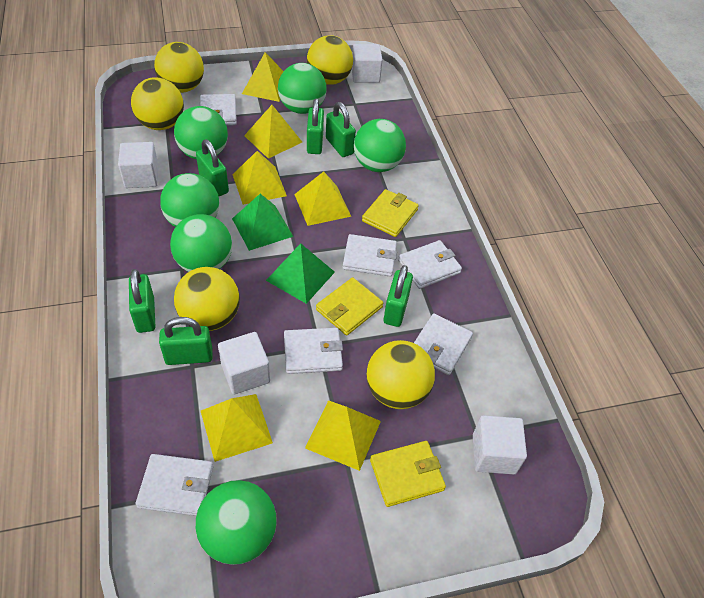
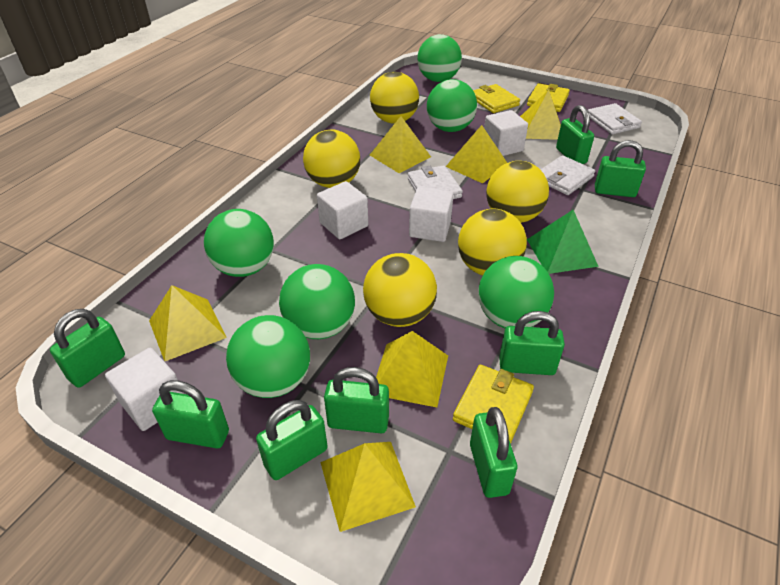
green padlock: 6 -> 8
green pyramid: 2 -> 1
white wallet: 6 -> 3

